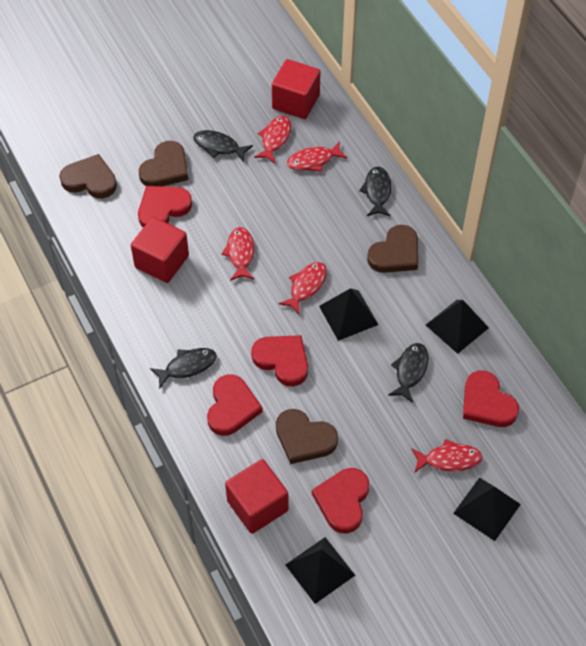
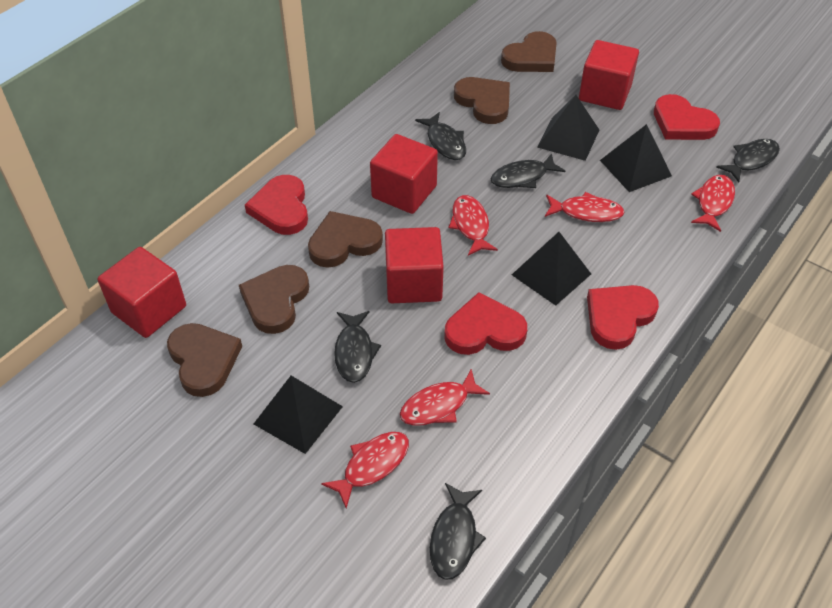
black fish: 4 -> 5
brown heart: 4 -> 5
red cube: 3 -> 4
red heart: 5 -> 4

